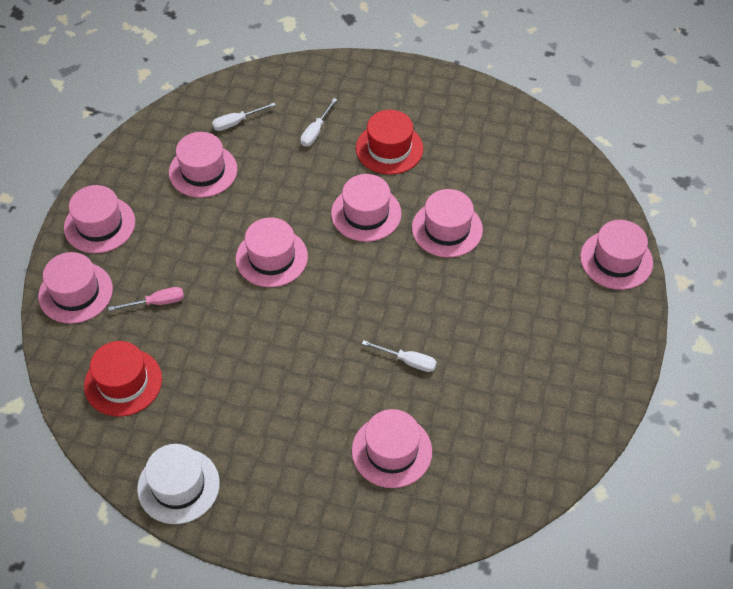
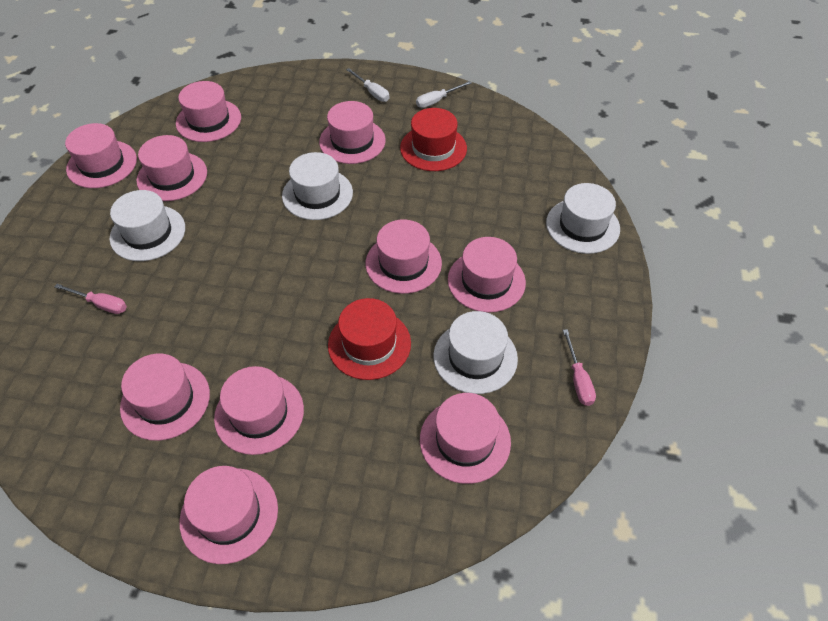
pink hat: 8 -> 10
pink screwdriver: 1 -> 2
white hat: 1 -> 4
white screwdriver: 3 -> 2

